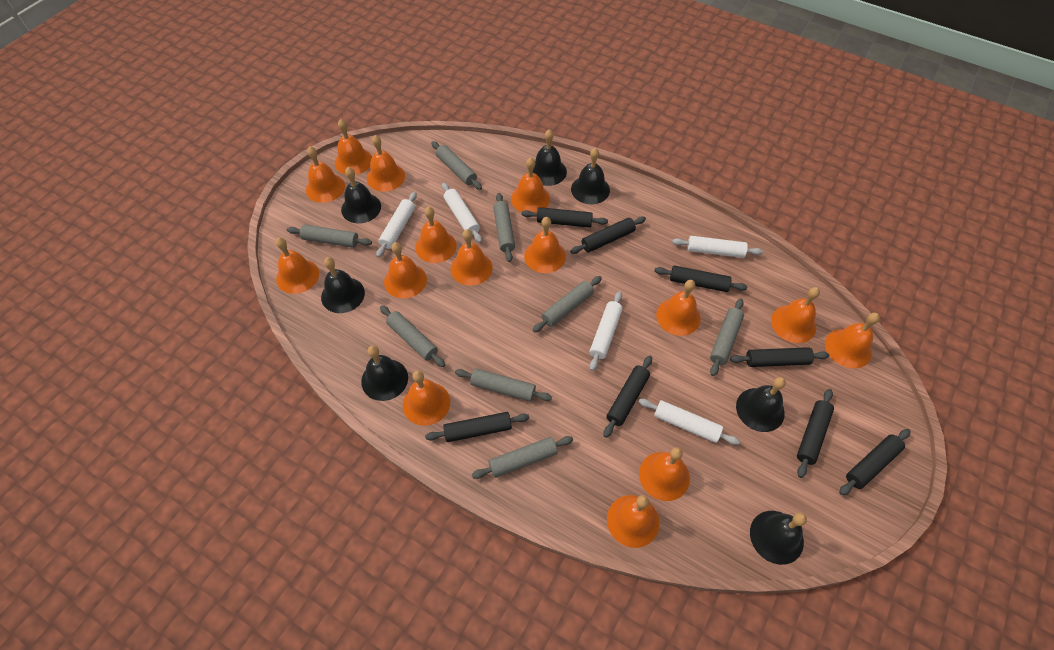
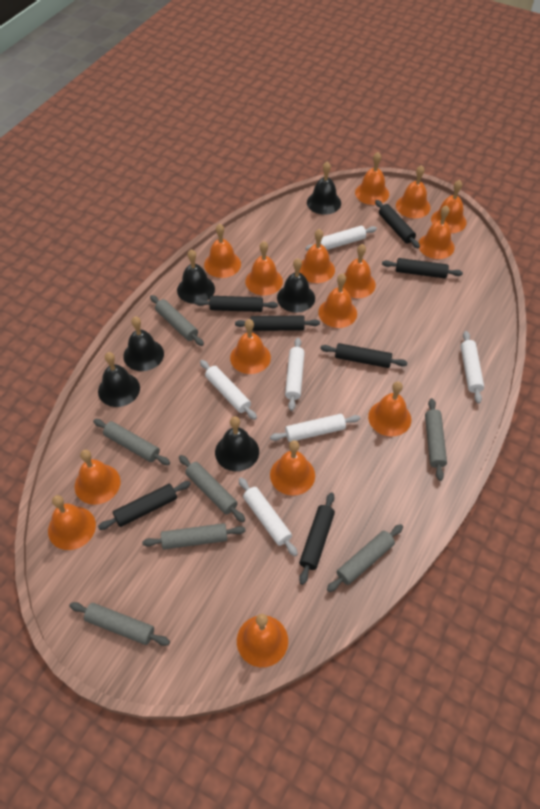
black bell: 7 -> 6
black rolling pin: 8 -> 7
grey rolling pin: 8 -> 7
white rolling pin: 5 -> 6

